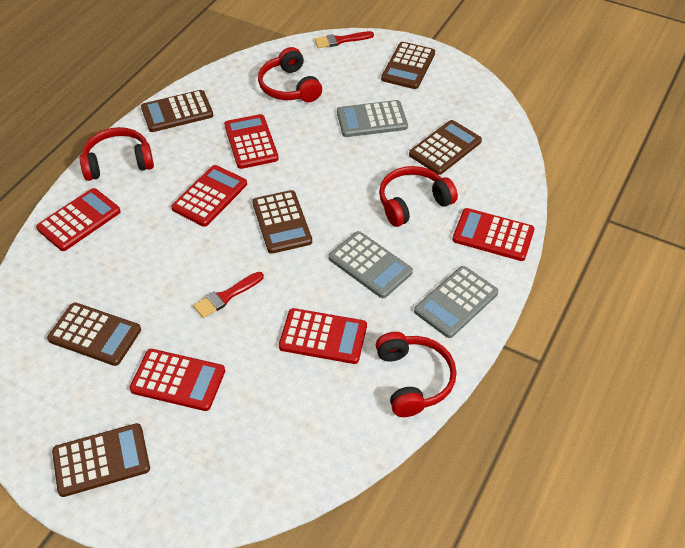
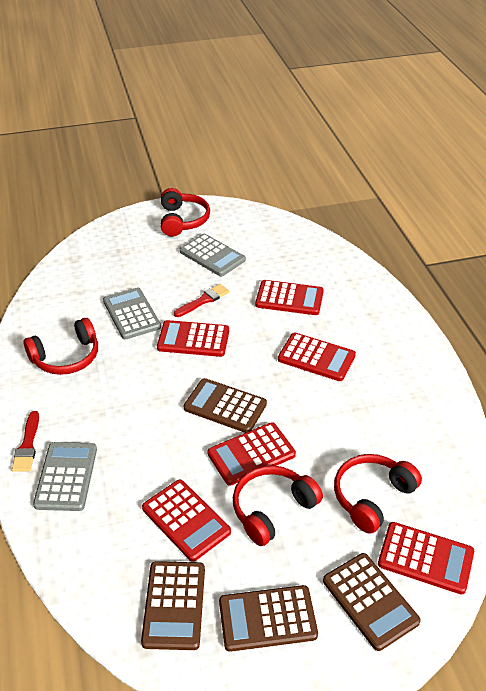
brown calculator: 6 -> 4

